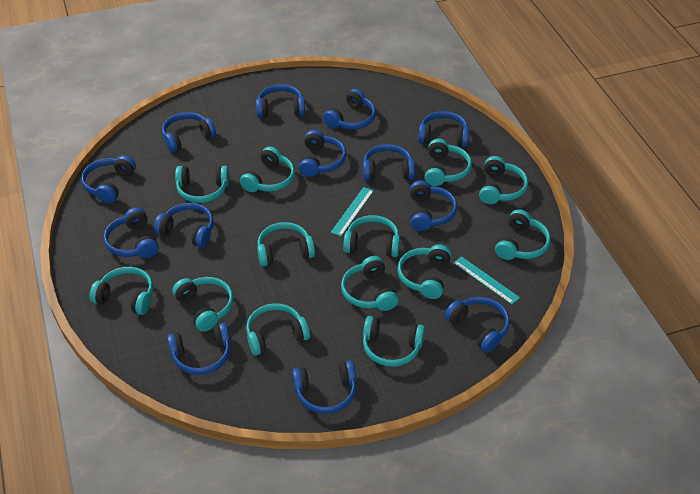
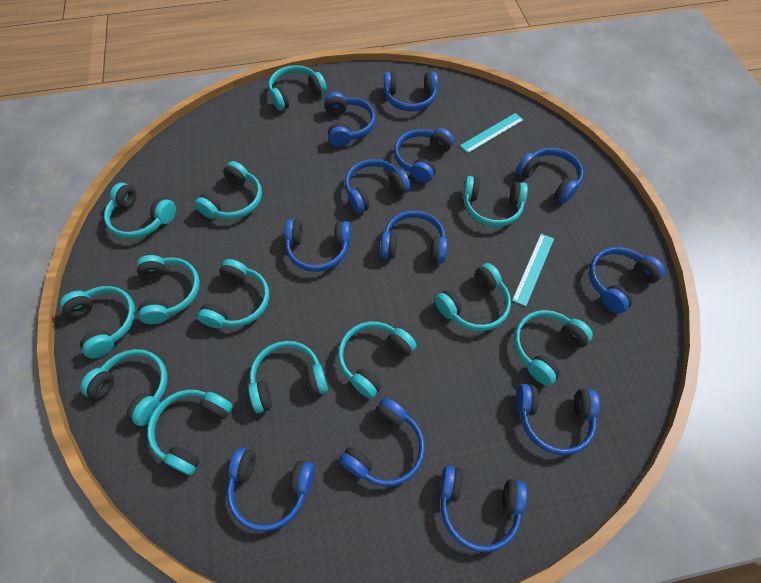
blue headphones: 13 -> 12

